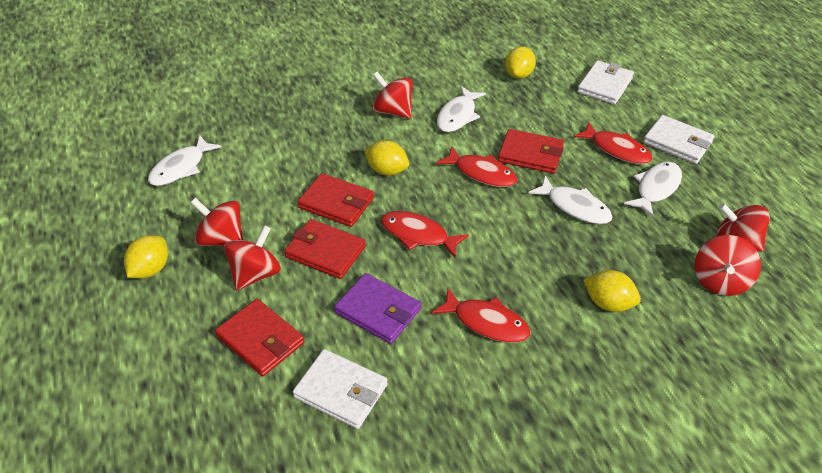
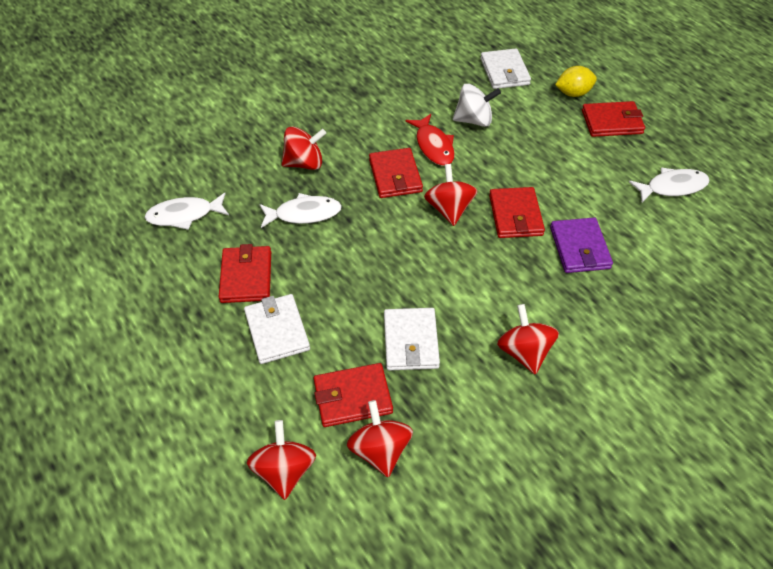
red fish: 4 -> 1
red wallet: 4 -> 5
white fish: 4 -> 3
white spinning top: 0 -> 1
yellow lemon: 4 -> 1

